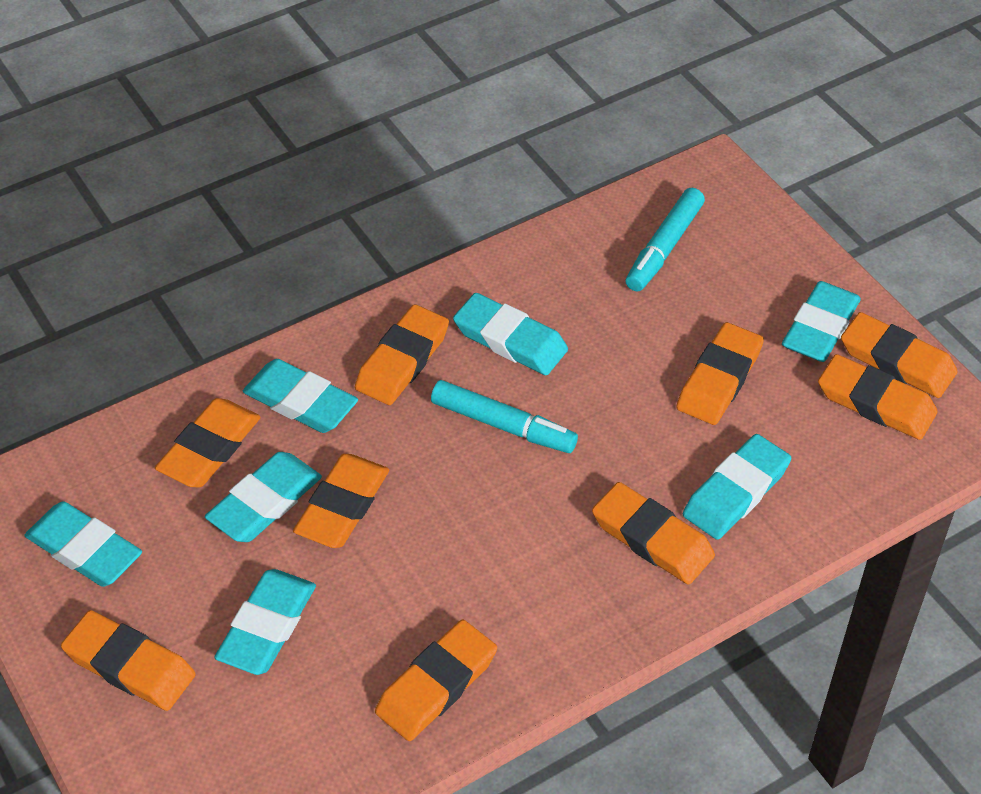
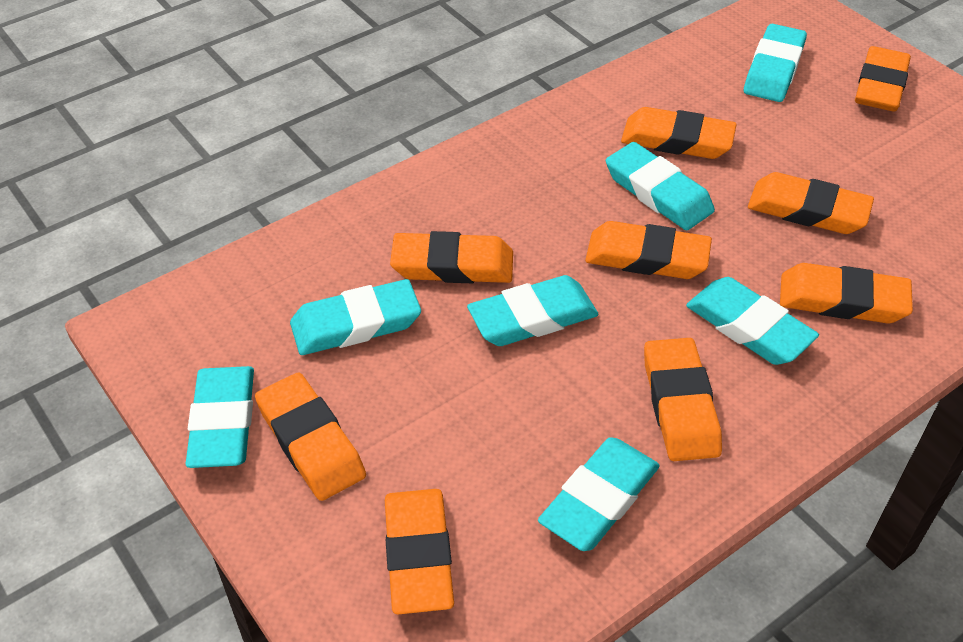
turquoise marker: 2 -> 0

